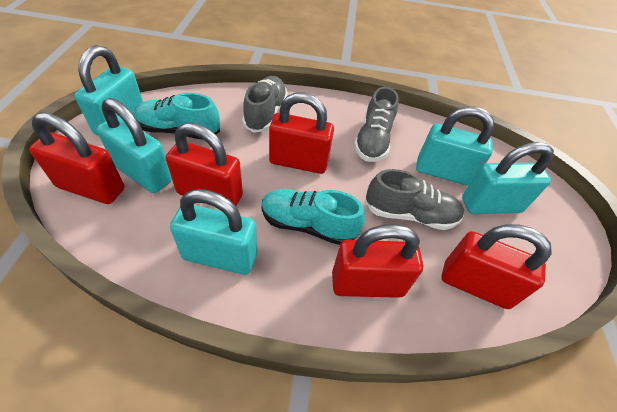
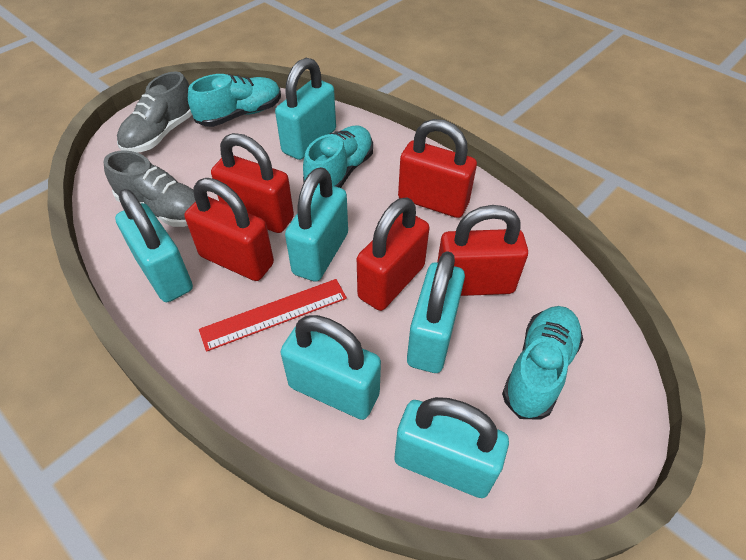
grey shoe: 3 -> 2
red ruler: 0 -> 1
turquoise padlock: 5 -> 6
turquoise shoe: 2 -> 3

